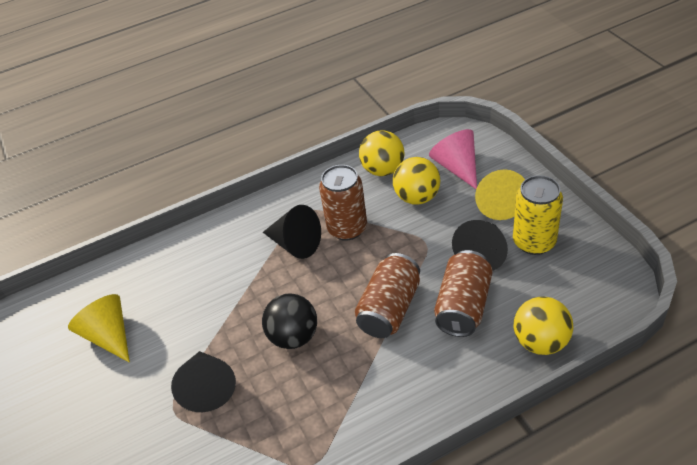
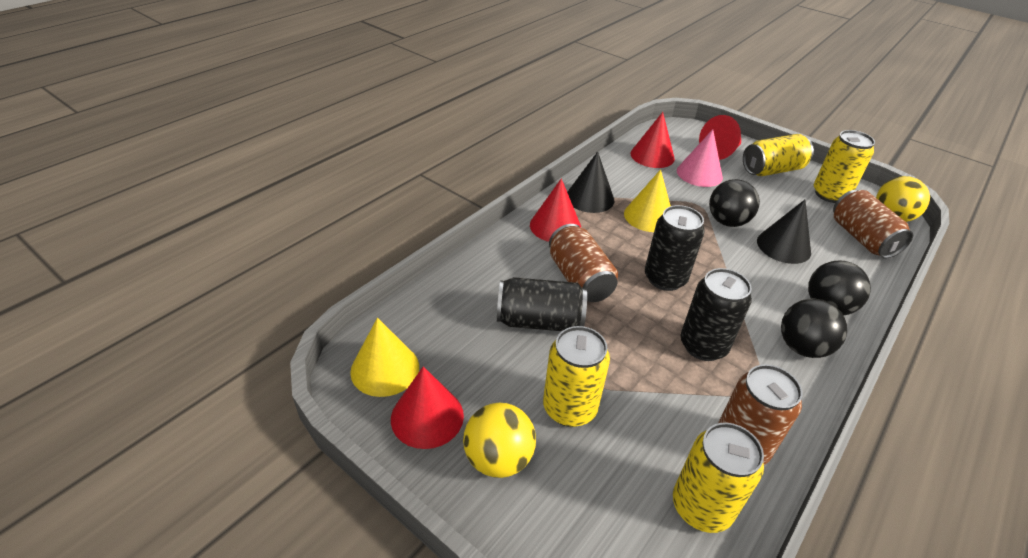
black ball: 1 -> 3
black can: 0 -> 3
black cone: 3 -> 2
red cone: 0 -> 4
yellow ball: 3 -> 2
yellow can: 1 -> 4

